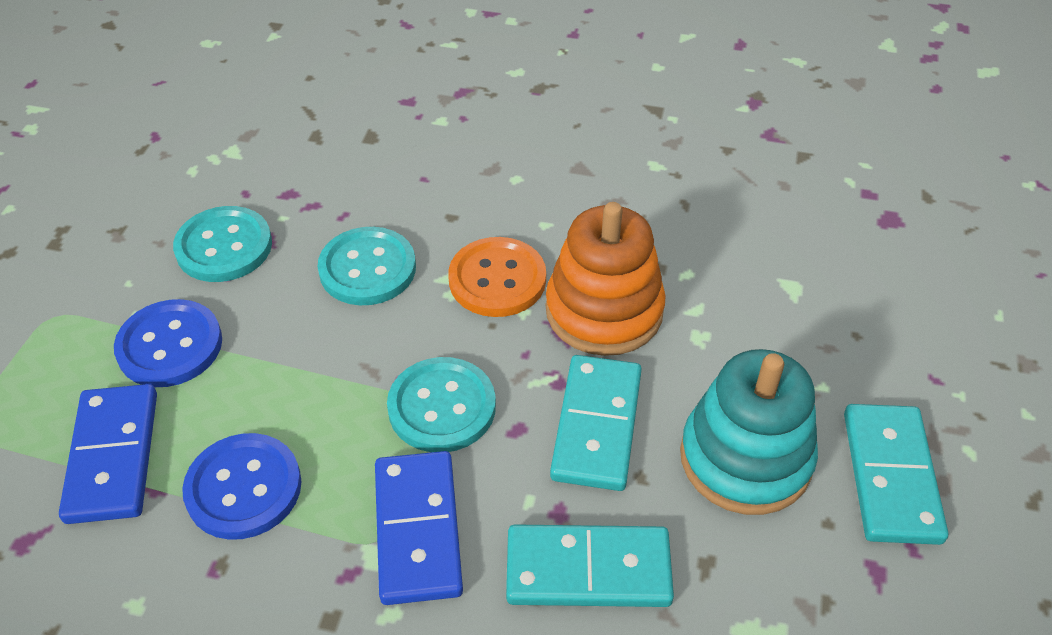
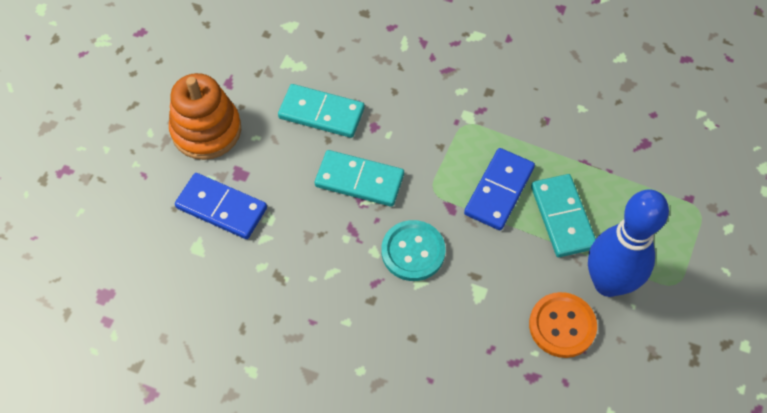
blue bowling pin: 0 -> 1
blue button: 2 -> 0
turquoise button: 3 -> 1
turquoise stacking toy: 1 -> 0

